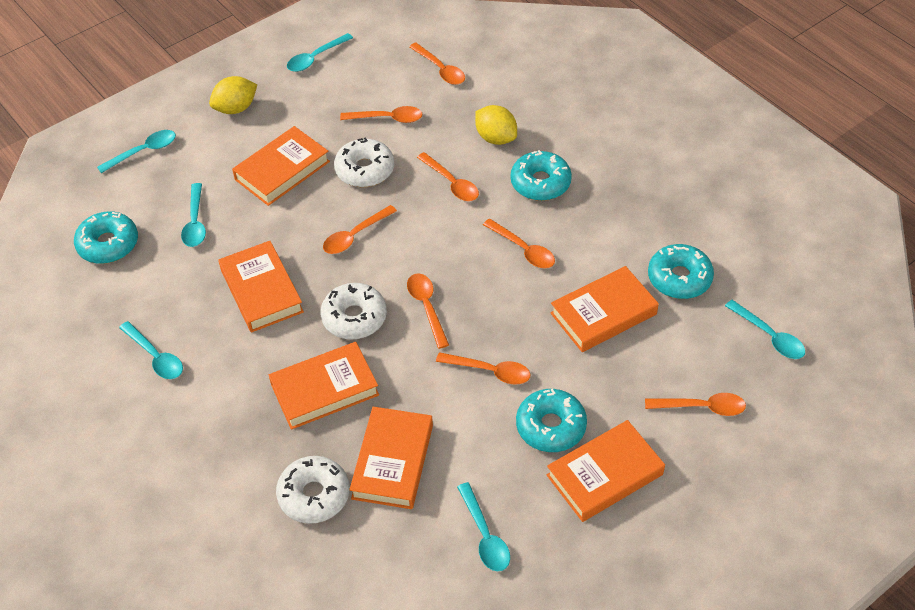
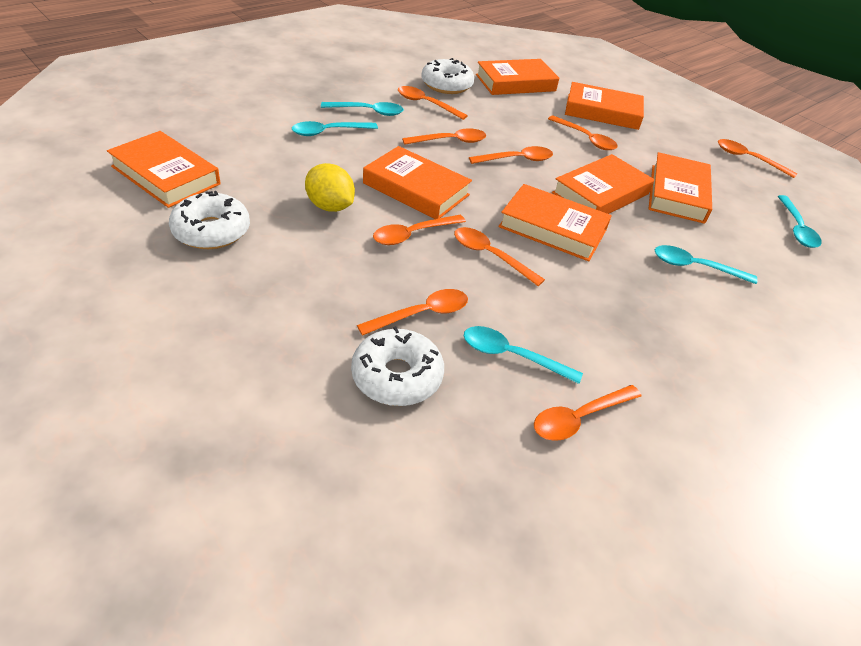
orange book: 6 -> 7
orange spoon: 8 -> 9
turquoise donut: 4 -> 0
turquoise spoon: 6 -> 5
yellow lemon: 2 -> 1

